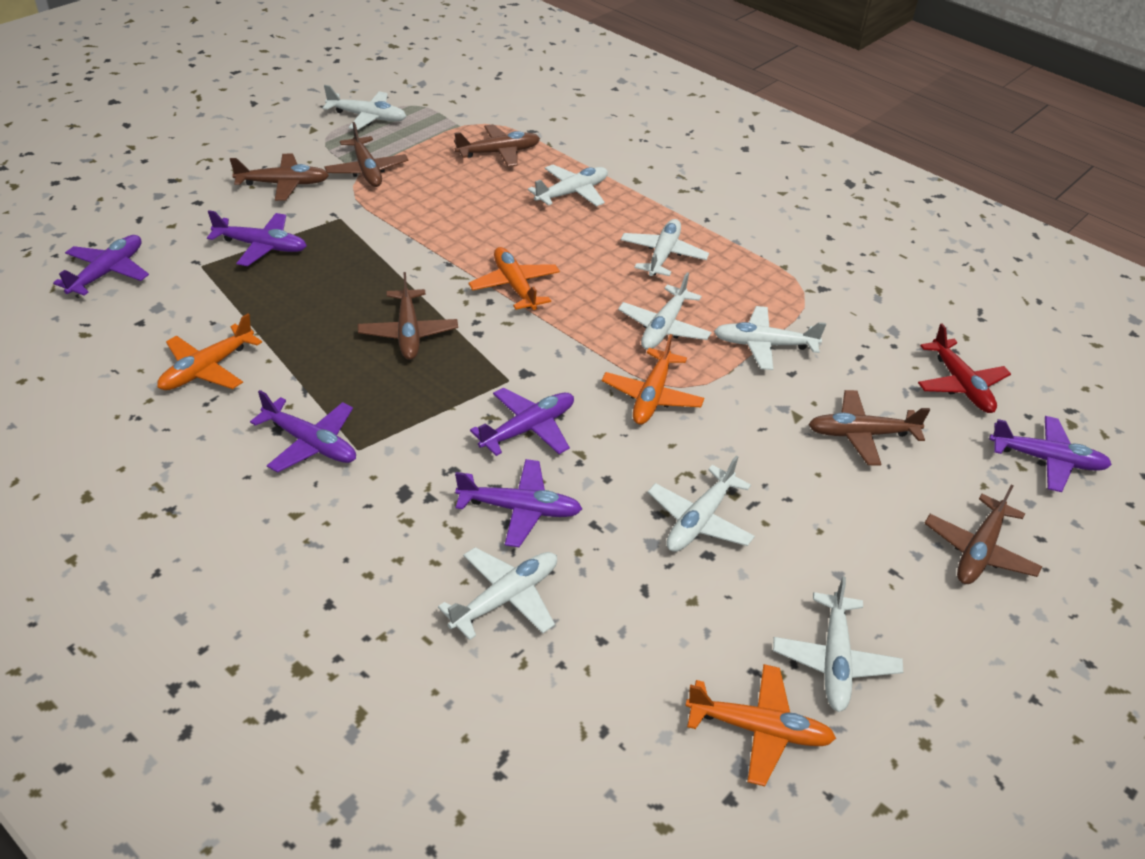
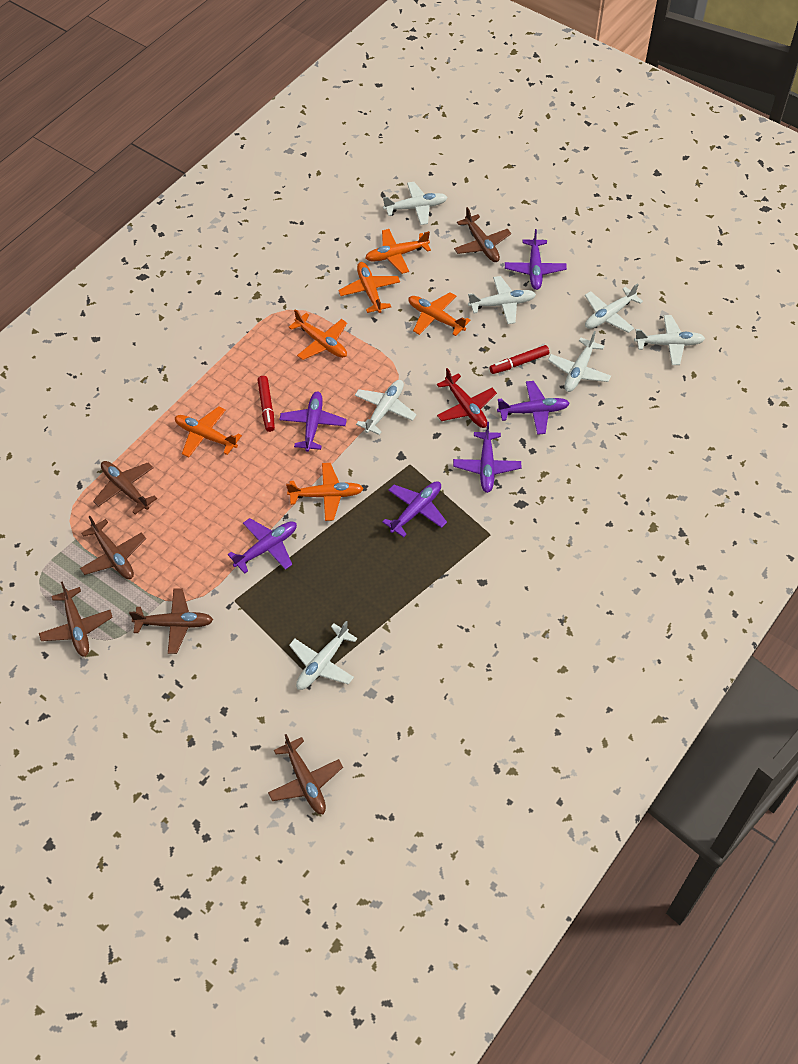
orange plane: 4 -> 6
red marker: 0 -> 2
white plane: 8 -> 7

